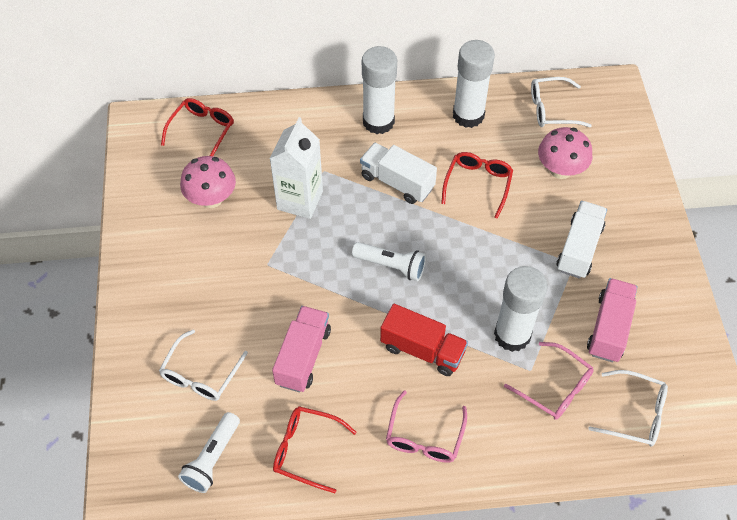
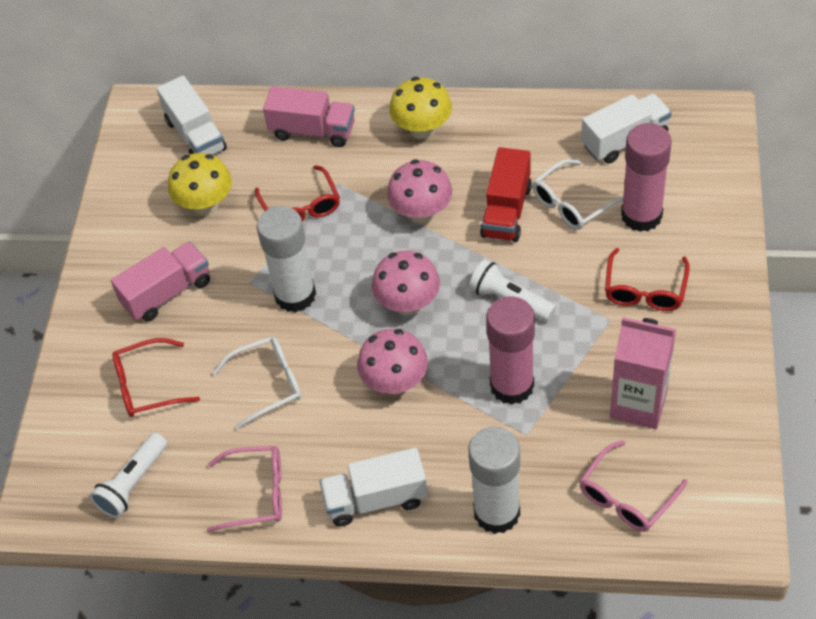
pink carton: 0 -> 1
pink glue stick: 0 -> 2
pink mushroom: 2 -> 3
white carton: 1 -> 0
white glasses: 3 -> 2
white glue stick: 3 -> 2
white truck: 2 -> 3
yellow mushroom: 0 -> 2

